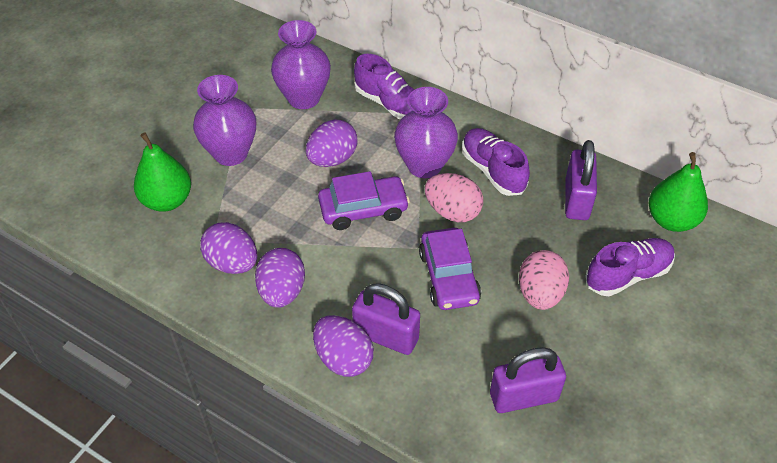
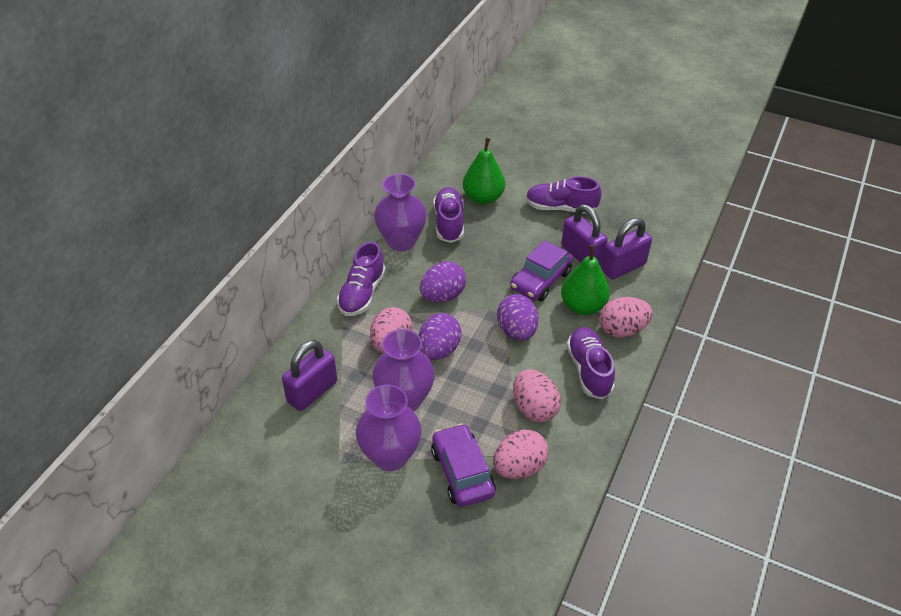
pink egg: 2 -> 4
purple egg: 4 -> 3
purple shoe: 3 -> 4

